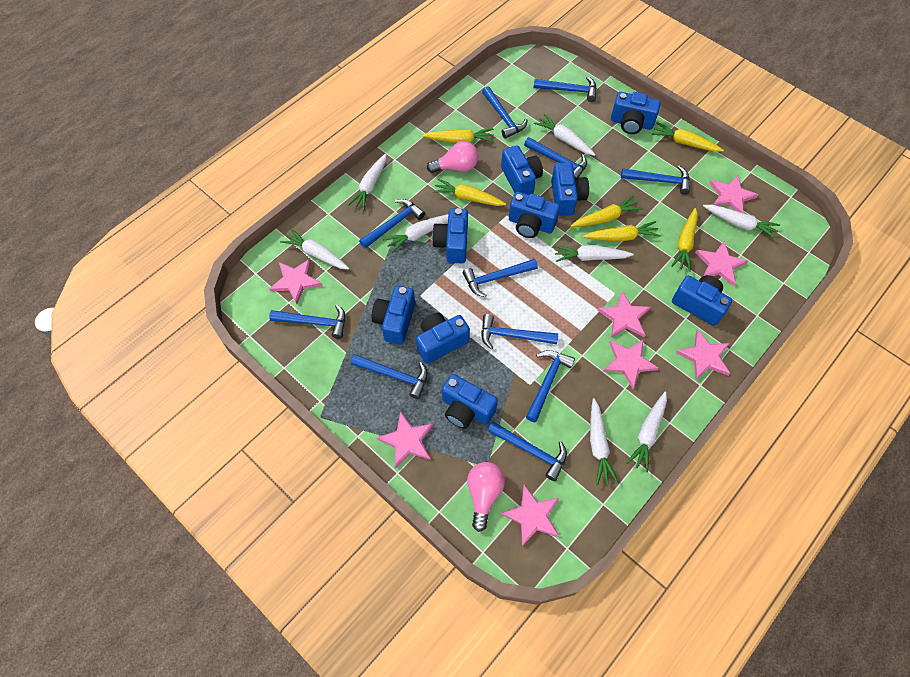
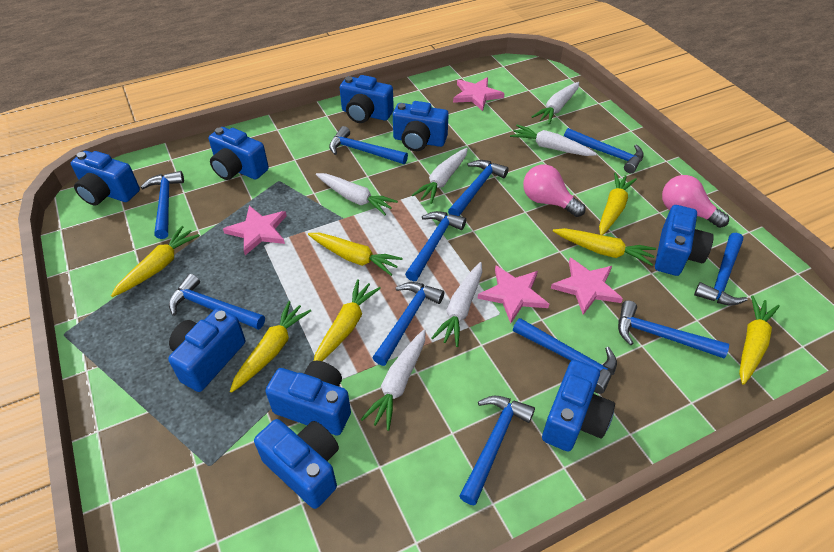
pink star: 8 -> 4
white carrot: 8 -> 6
yellow carrot: 6 -> 7

